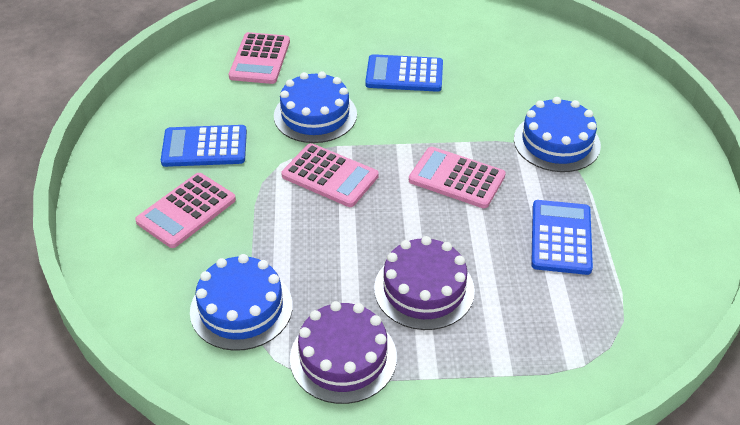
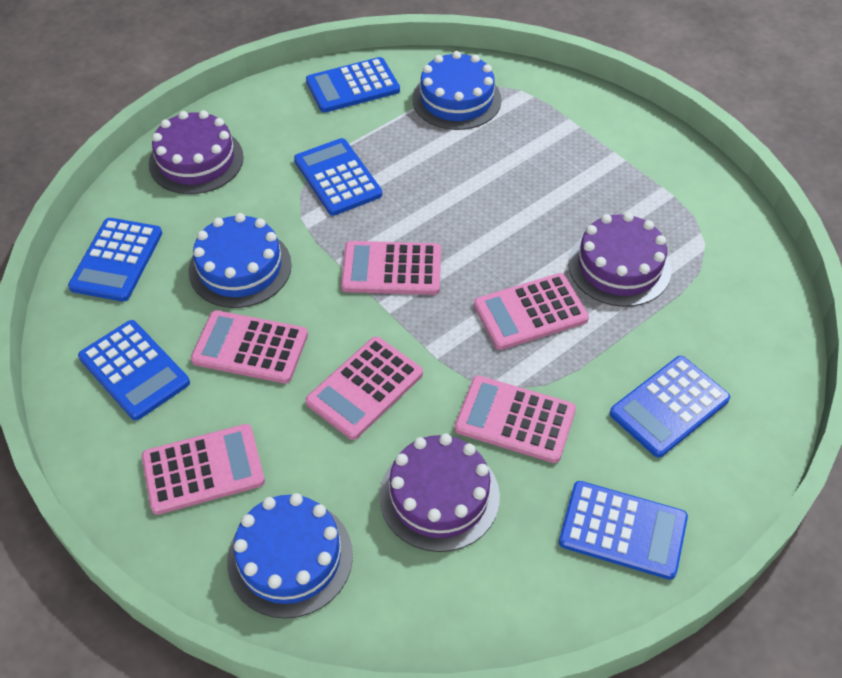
blue calculator: 3 -> 6
pink calculator: 4 -> 6
purple cake: 2 -> 3

